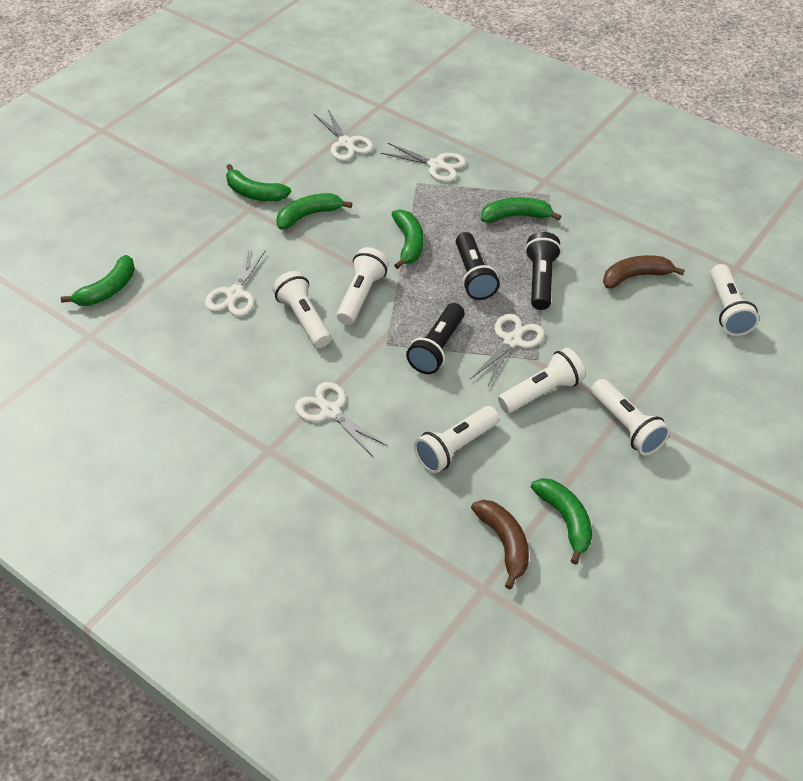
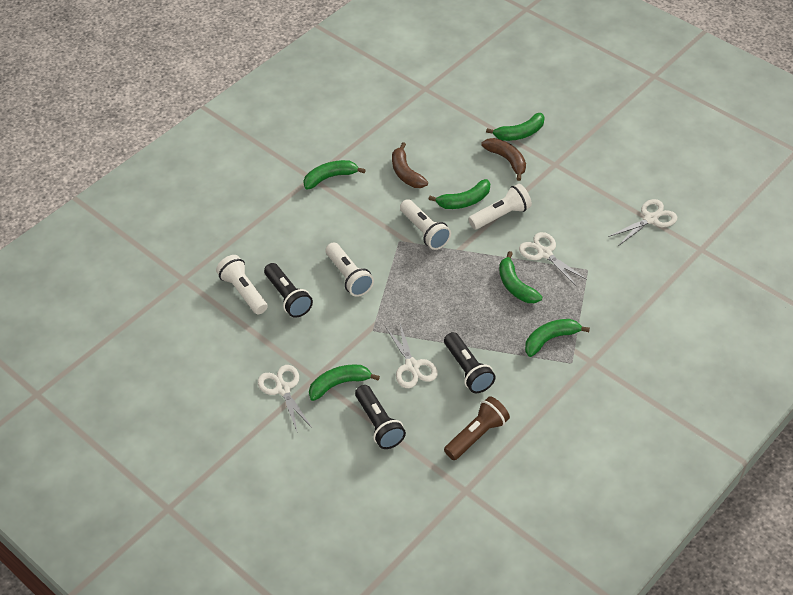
brown flashlight: 0 -> 1
white flashlight: 6 -> 4
white scissors: 5 -> 4

